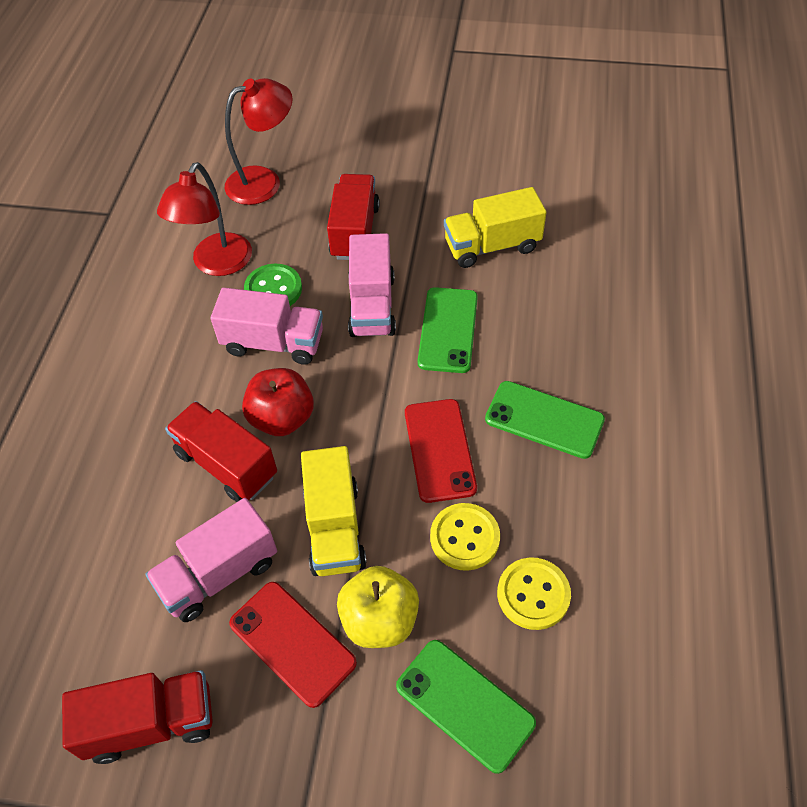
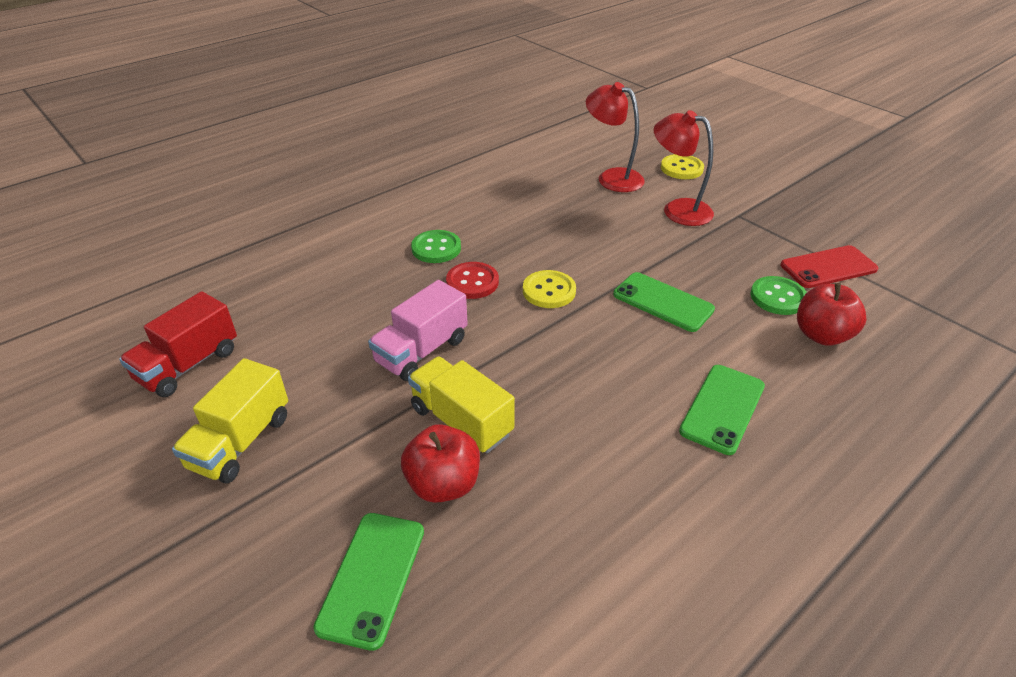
green button: 1 -> 2
pink truck: 3 -> 1
red apple: 1 -> 2
red button: 0 -> 1
red phone: 2 -> 1
red truck: 3 -> 1
yellow apple: 1 -> 0

